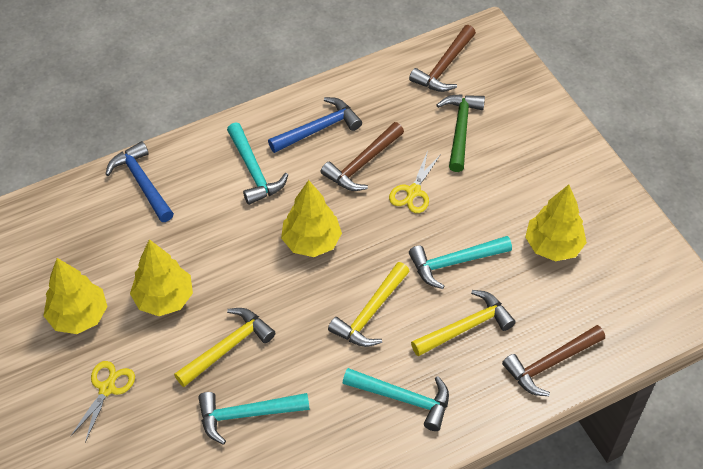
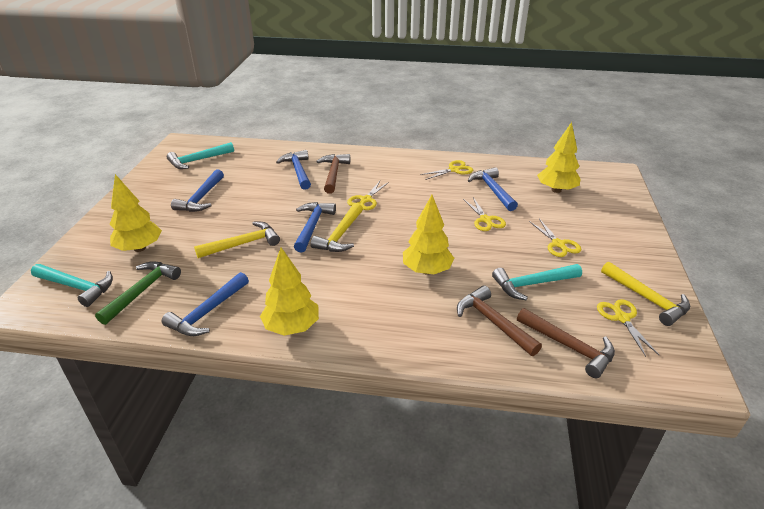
blue hammer: 2 -> 5
turquoise hammer: 4 -> 3
yellow scissors: 2 -> 5

